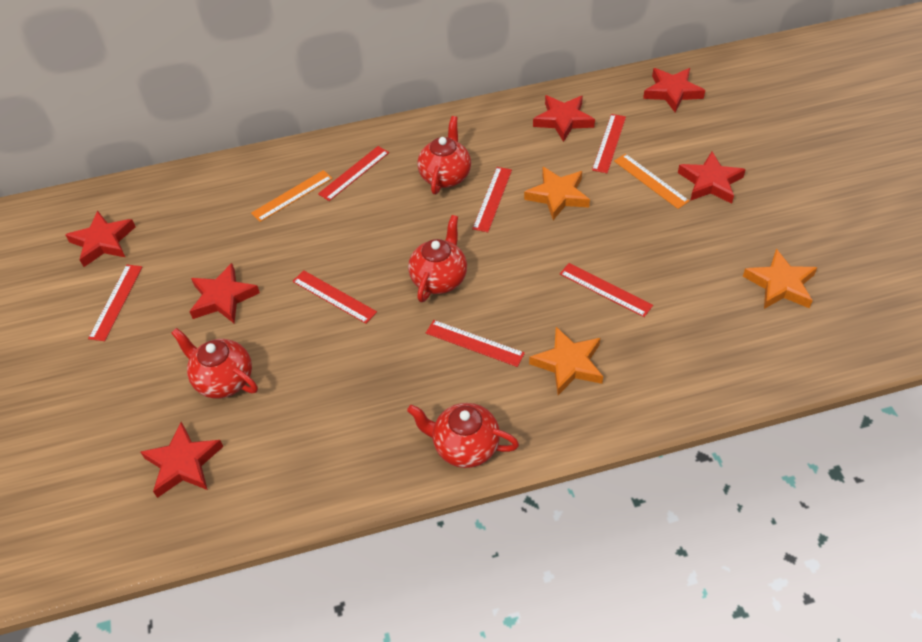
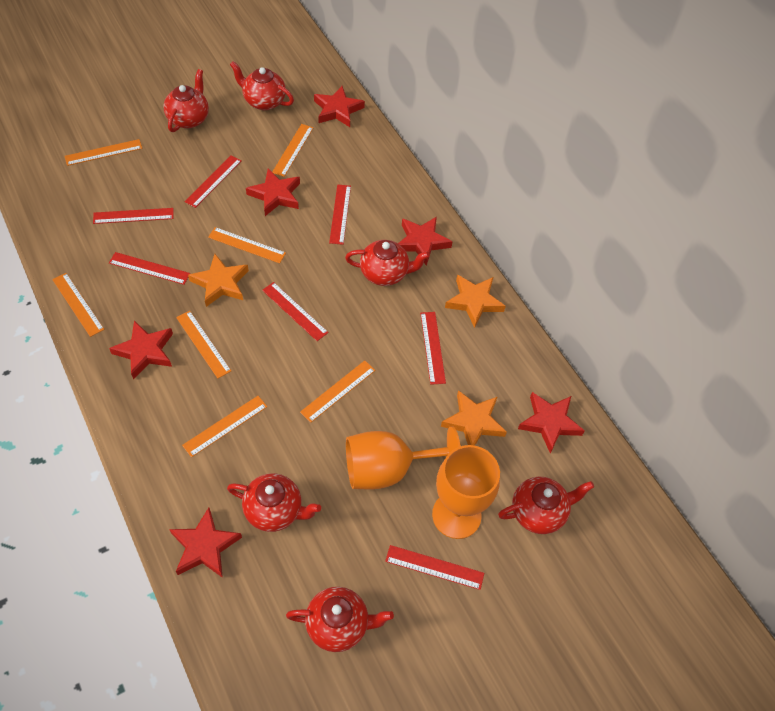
orange goblet: 0 -> 2
orange ruler: 2 -> 7
red teapot: 4 -> 6

